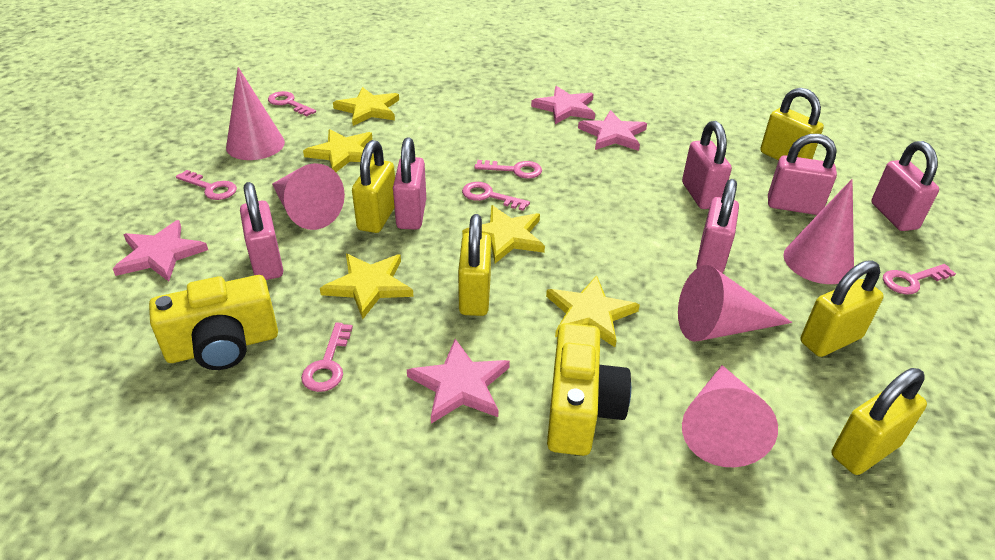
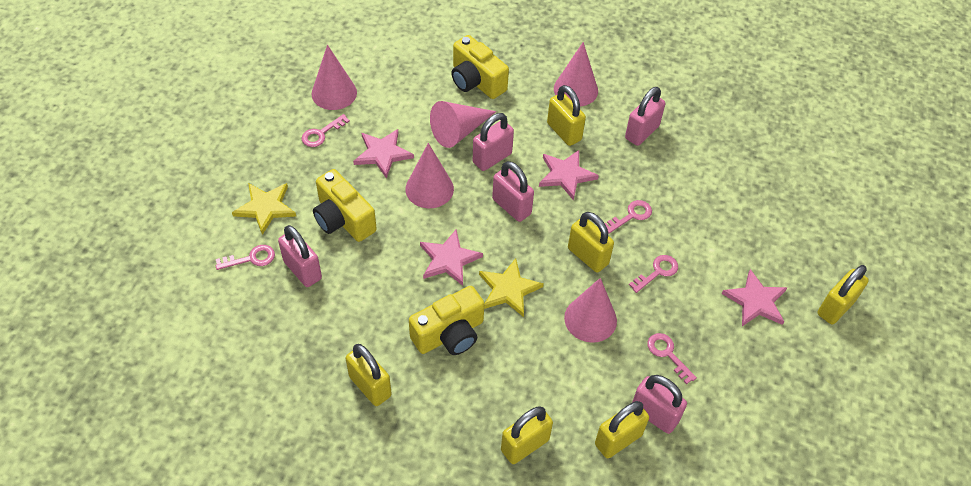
pink key: 6 -> 5
pink padlock: 6 -> 5
yellow camera: 2 -> 3
yellow padlock: 5 -> 6
yellow star: 5 -> 2

